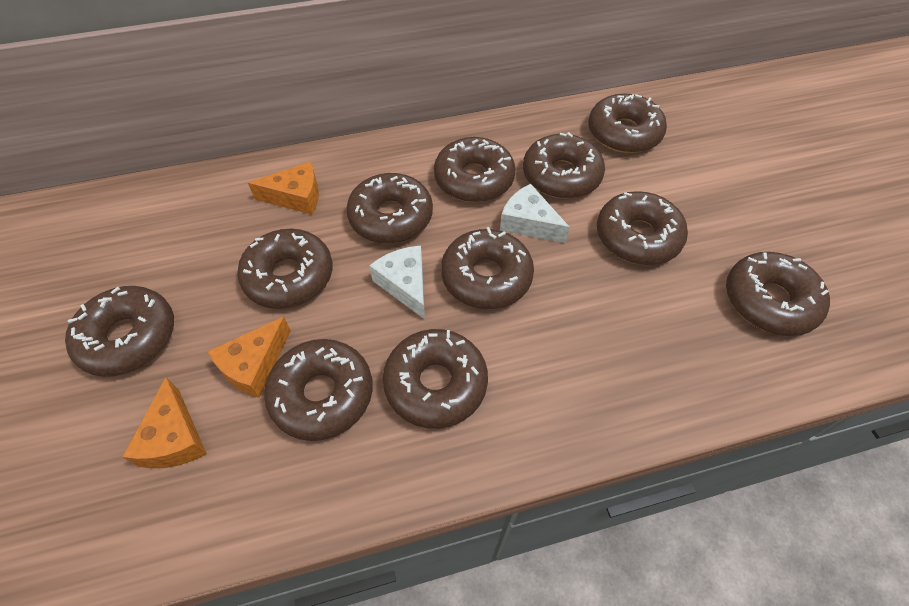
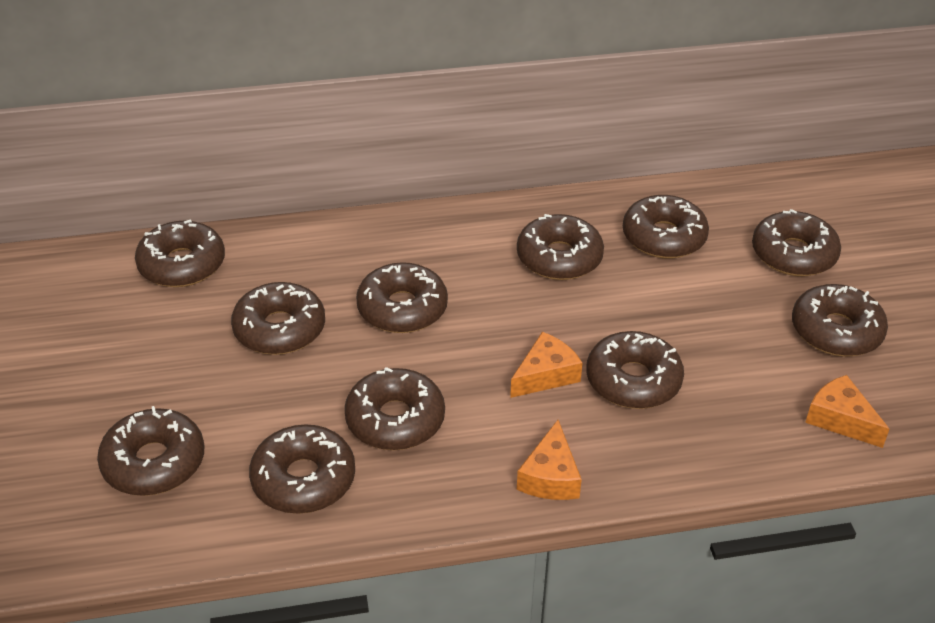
white cheese: 2 -> 0

